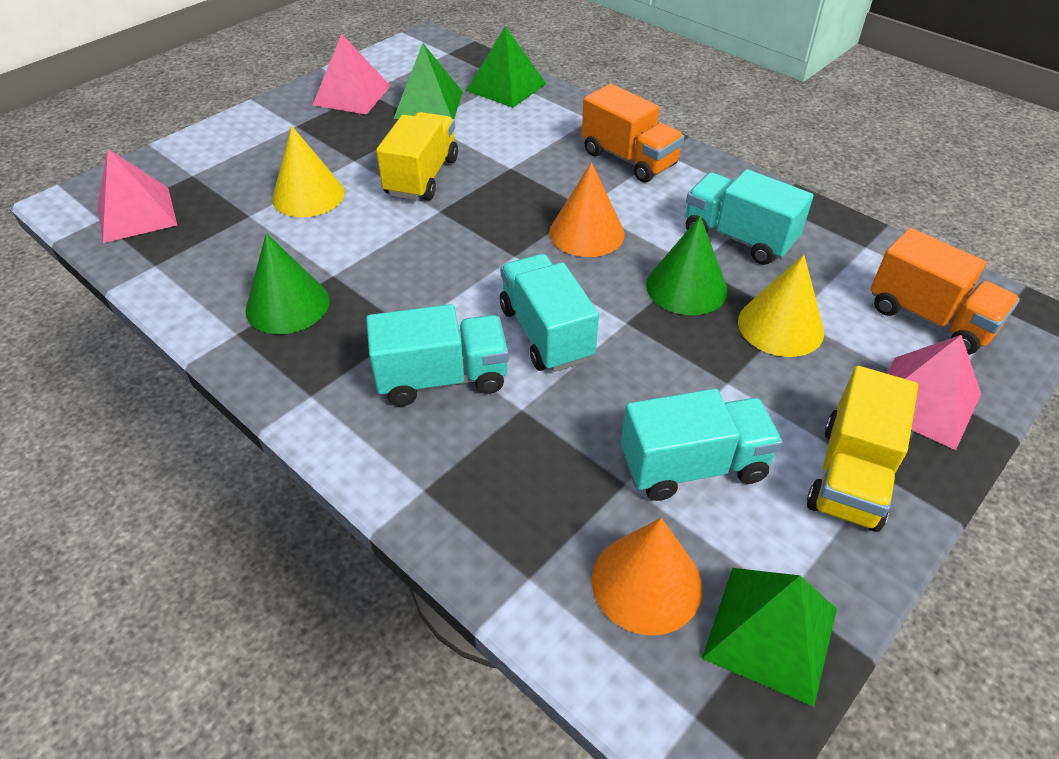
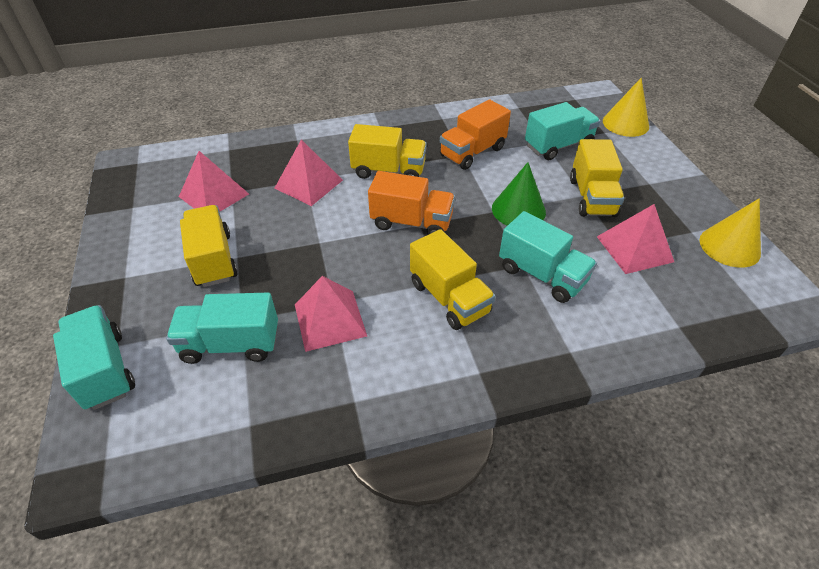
green cone: 2 -> 1
green pyramid: 3 -> 0
orange cone: 2 -> 0
pink pyramid: 3 -> 4
yellow truck: 2 -> 4

